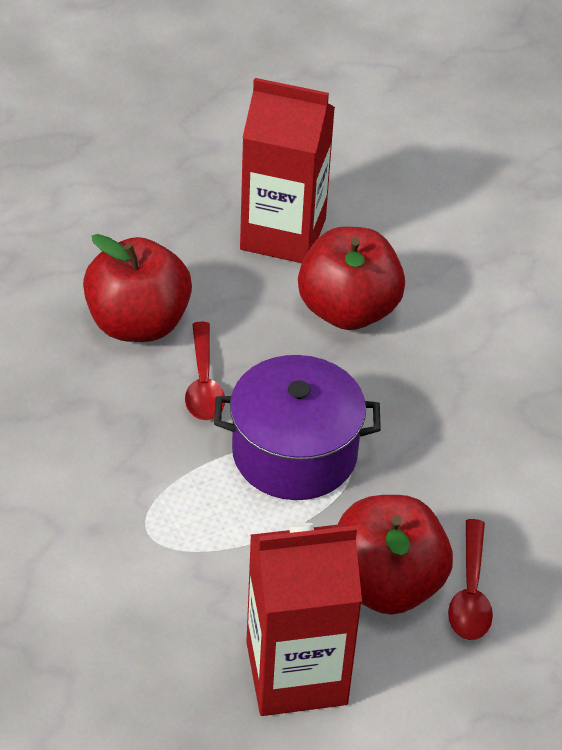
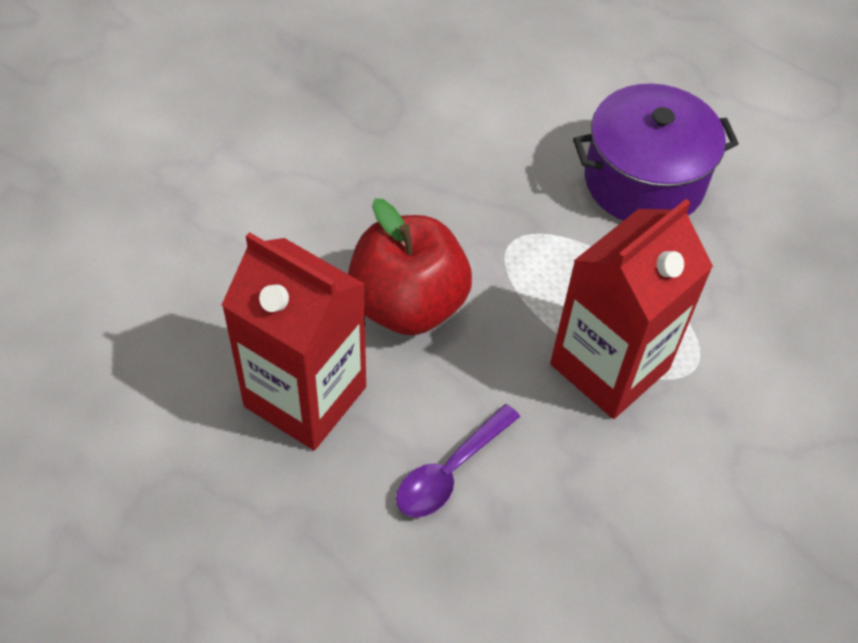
purple spoon: 0 -> 1
red apple: 3 -> 1
red spoon: 2 -> 0

